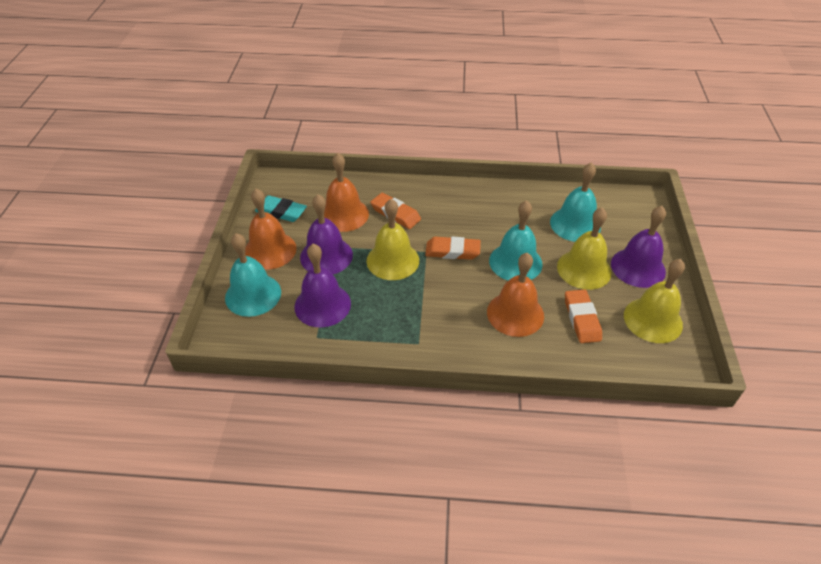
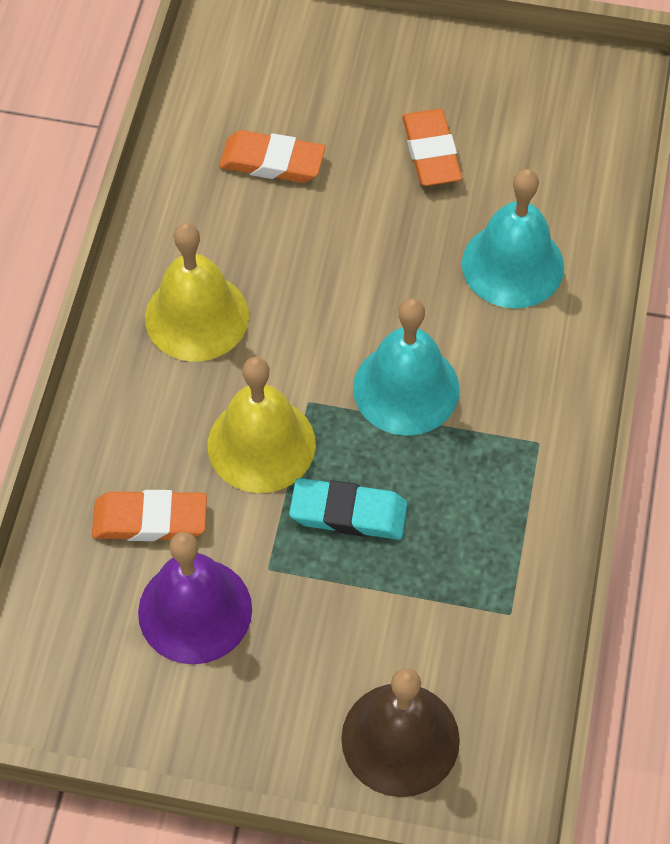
brown bell: 0 -> 1
orange bell: 3 -> 0
purple bell: 3 -> 1
turquoise bell: 3 -> 2
yellow bell: 3 -> 2

